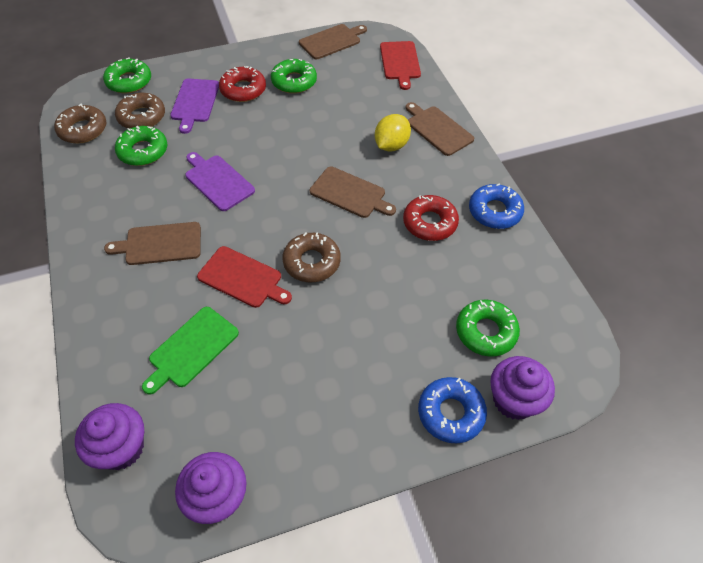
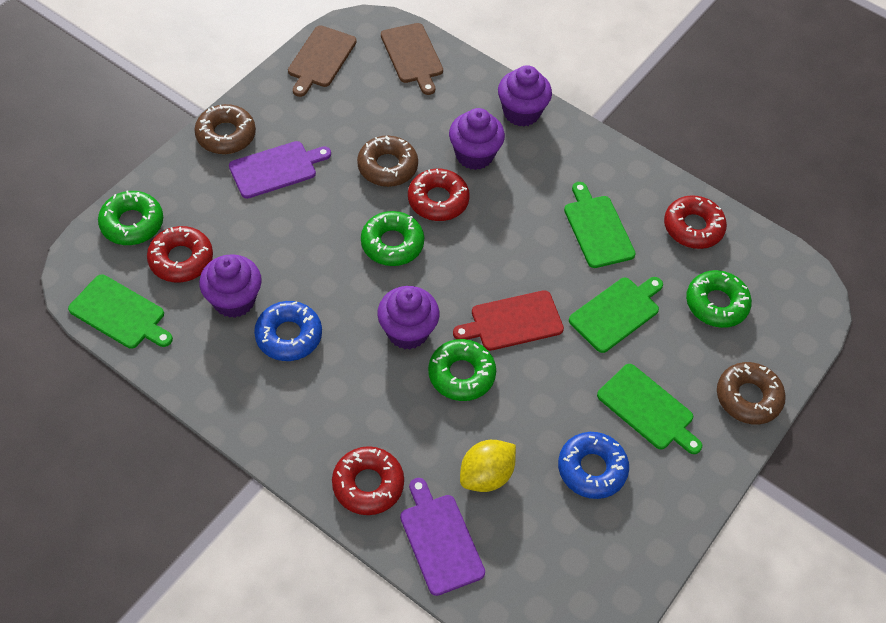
brown cutting board: 4 -> 2
green cutting board: 1 -> 4
purple cupcake: 3 -> 4
red cutting board: 2 -> 1
red donut: 2 -> 4

